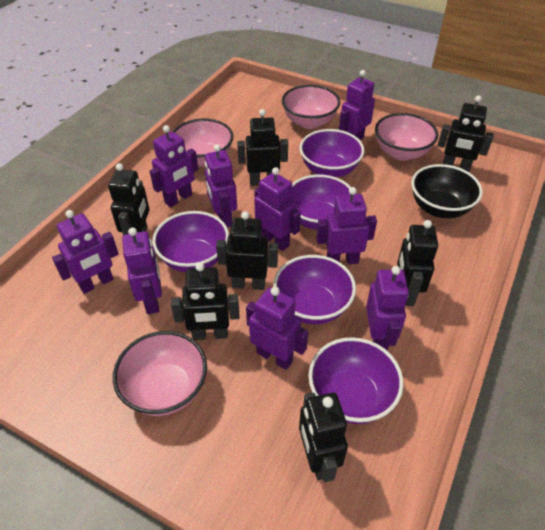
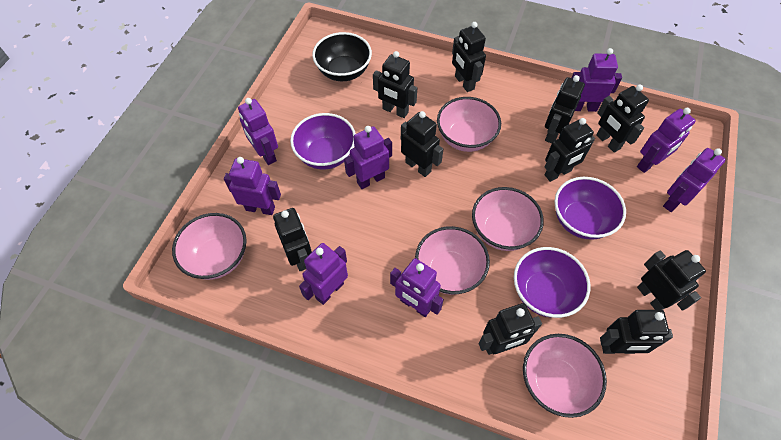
black robot: 7 -> 10
pink bowl: 4 -> 5
purple bowl: 5 -> 3
purple robot: 9 -> 8

